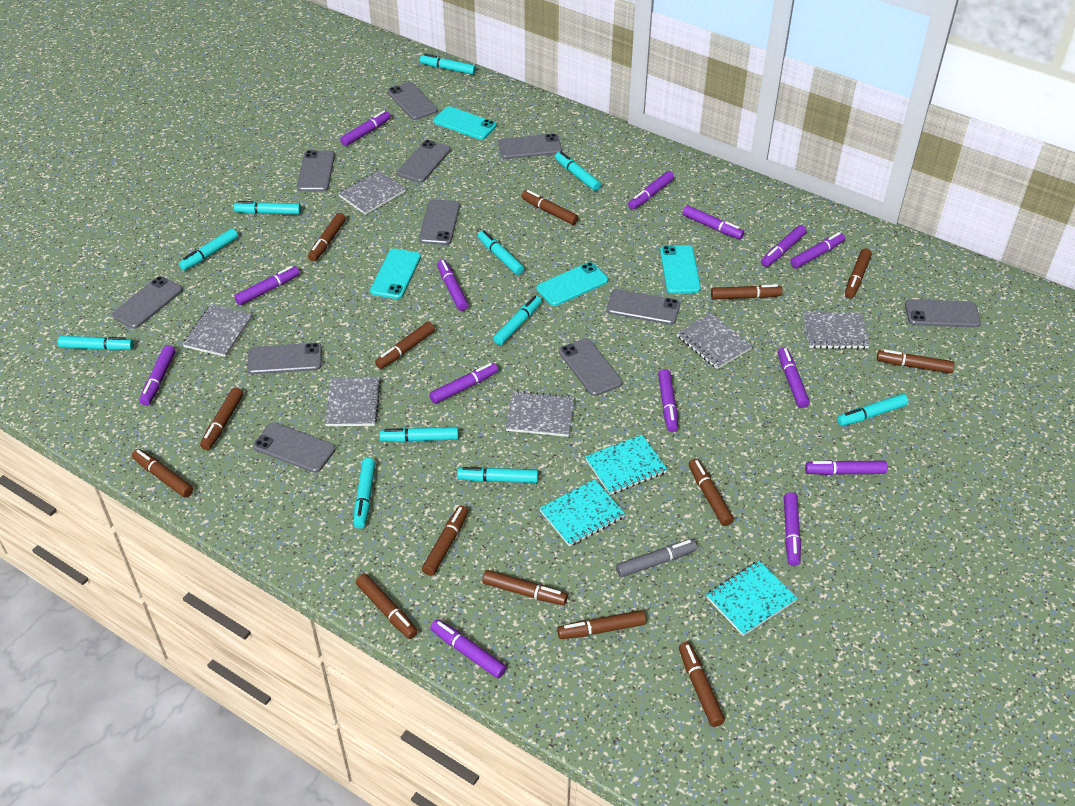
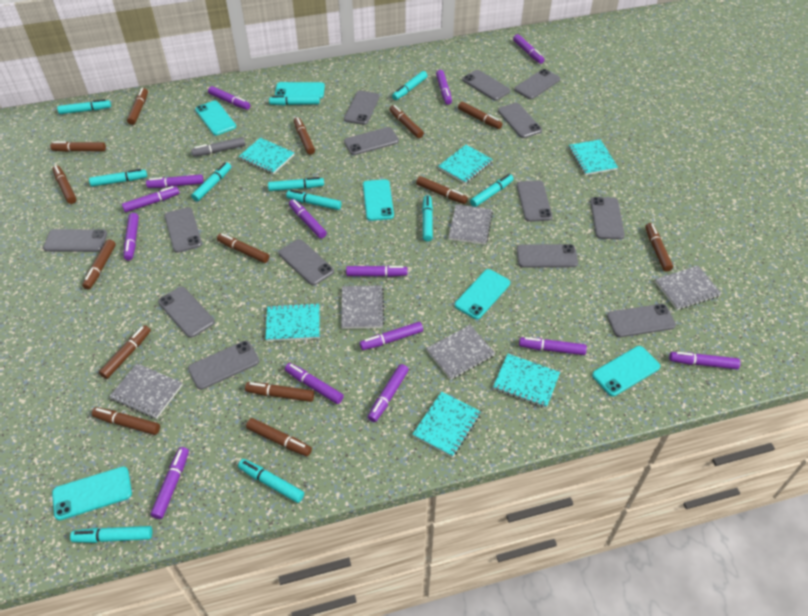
grey notebook: 6 -> 5
grey phone: 11 -> 14
turquoise notebook: 3 -> 6
turquoise phone: 4 -> 6

